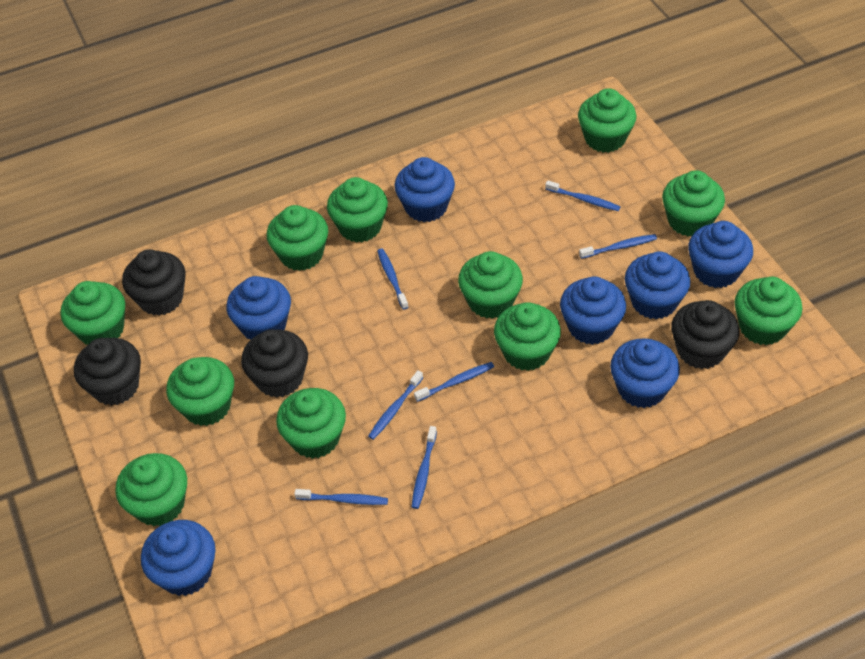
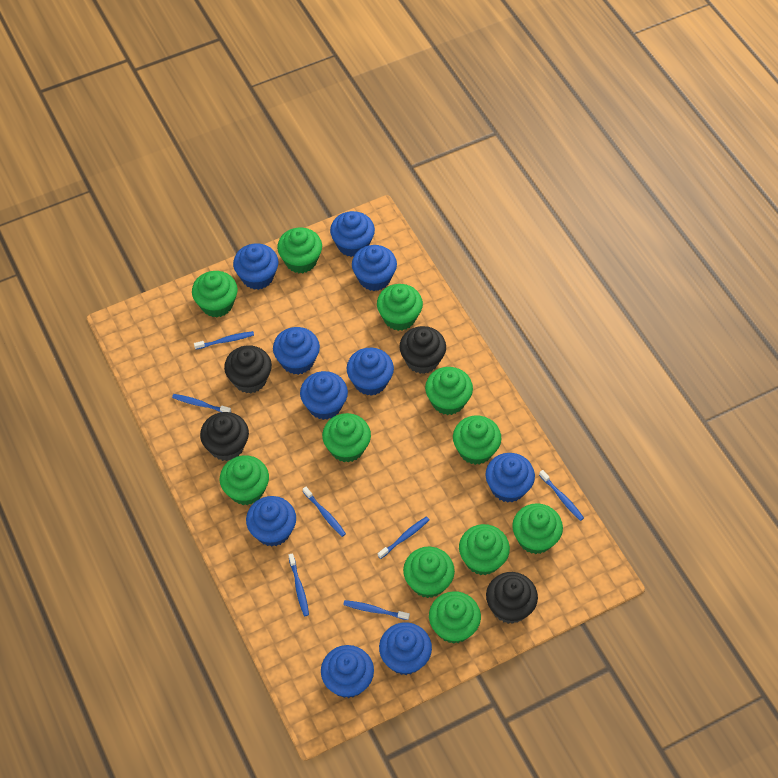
blue cupcake: 7 -> 10

